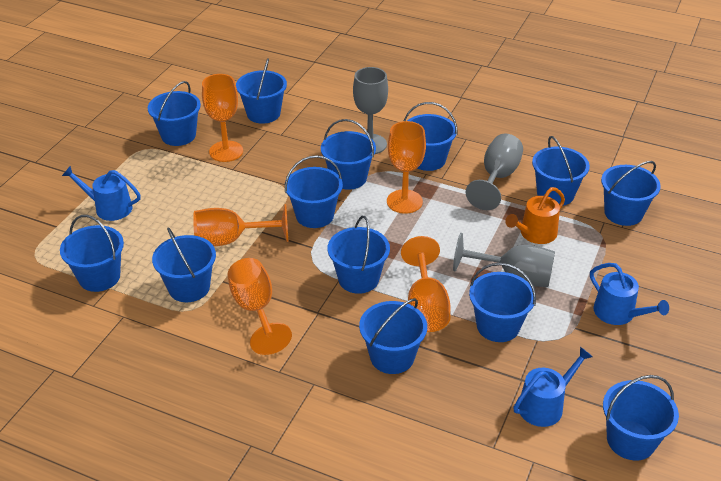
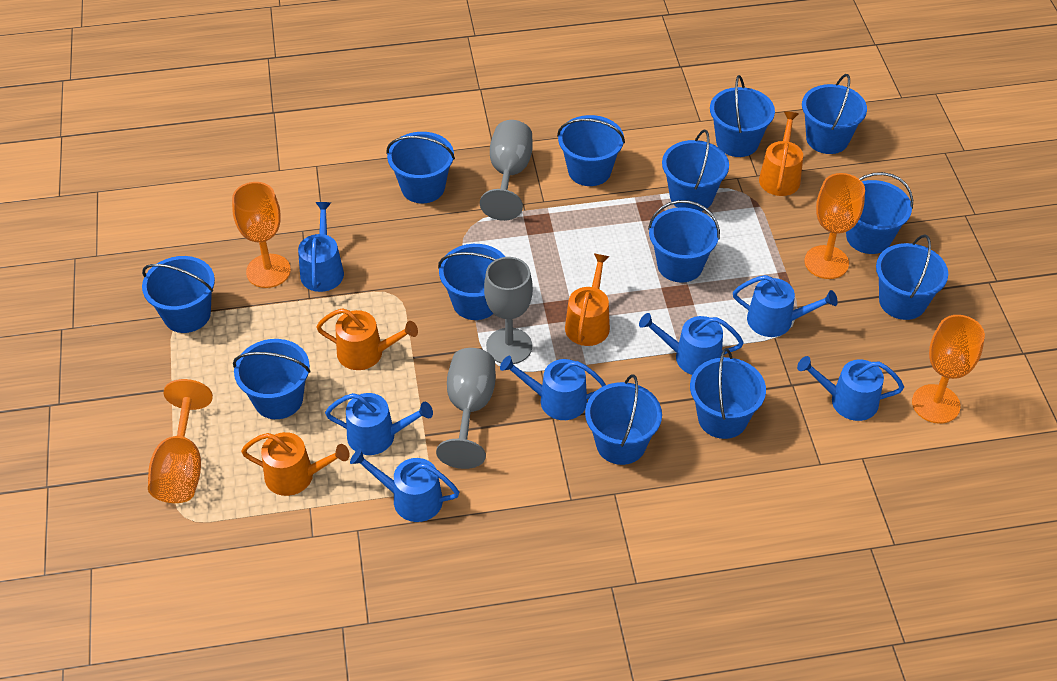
blue watering can: 3 -> 7
orange goblet: 5 -> 4
orange watering can: 1 -> 4

